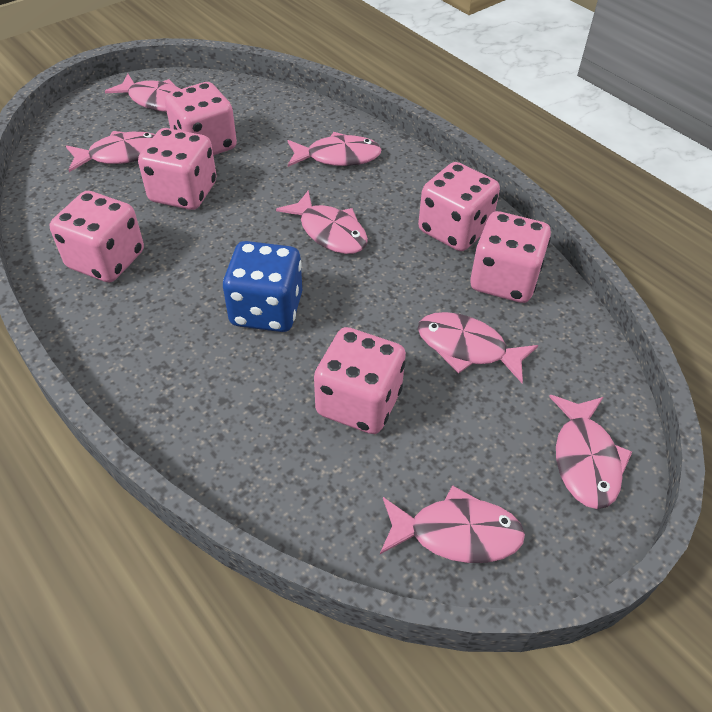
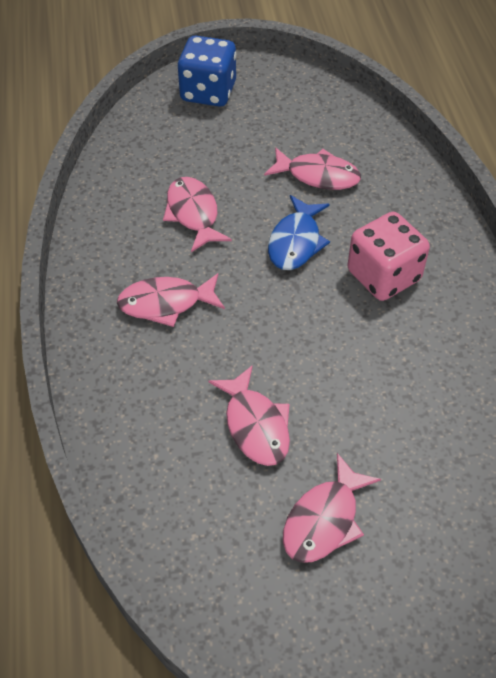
blue fish: 0 -> 1
pink dice: 6 -> 1
pink fish: 7 -> 5

